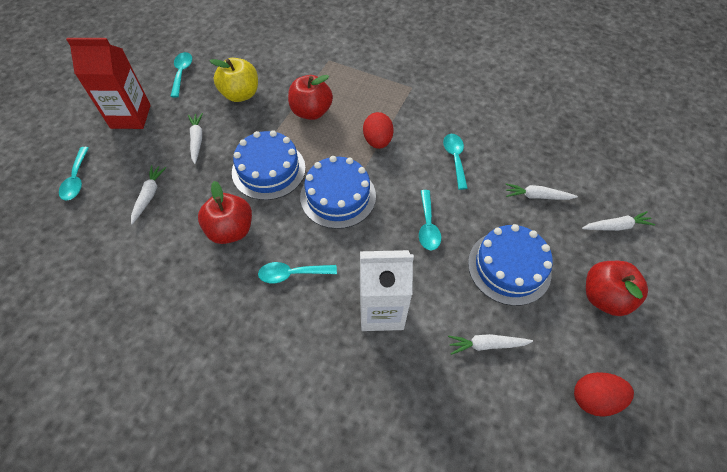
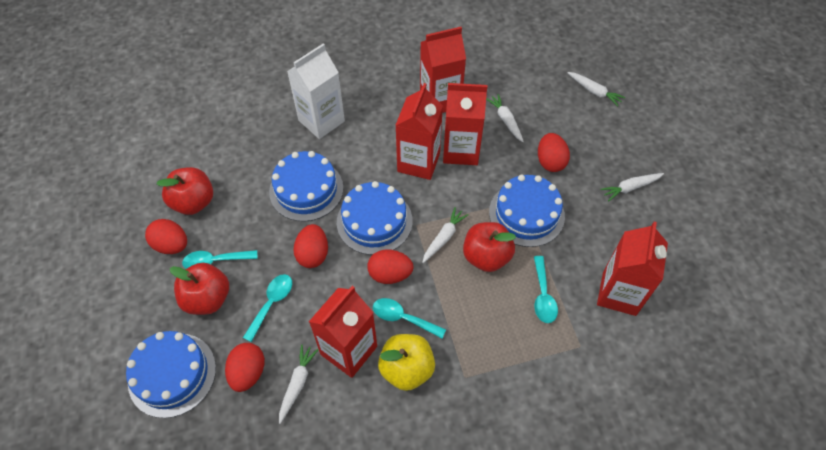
blue cake: 3 -> 4
red carton: 1 -> 5
red egg: 2 -> 5
turquoise spoon: 5 -> 4

